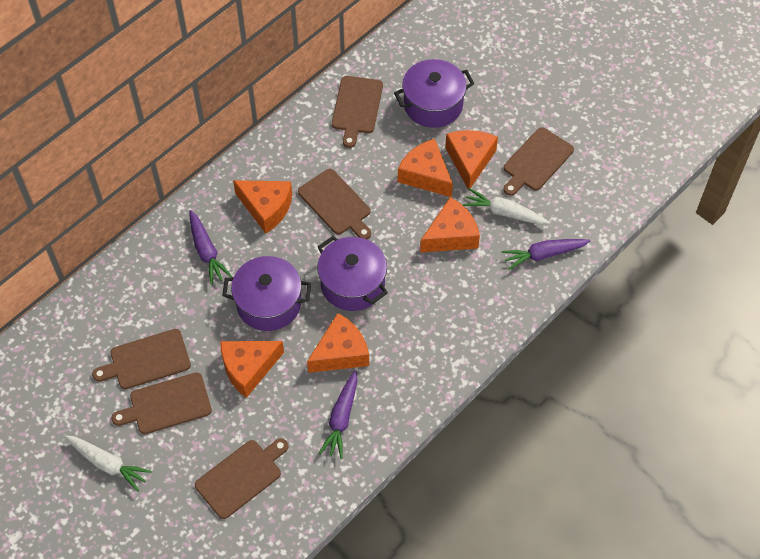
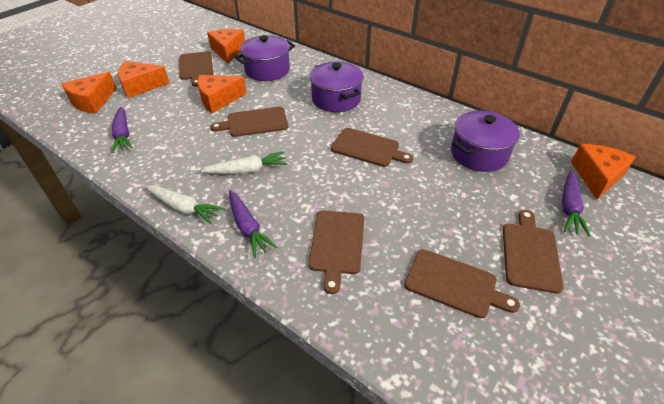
orange cheese: 6 -> 5

